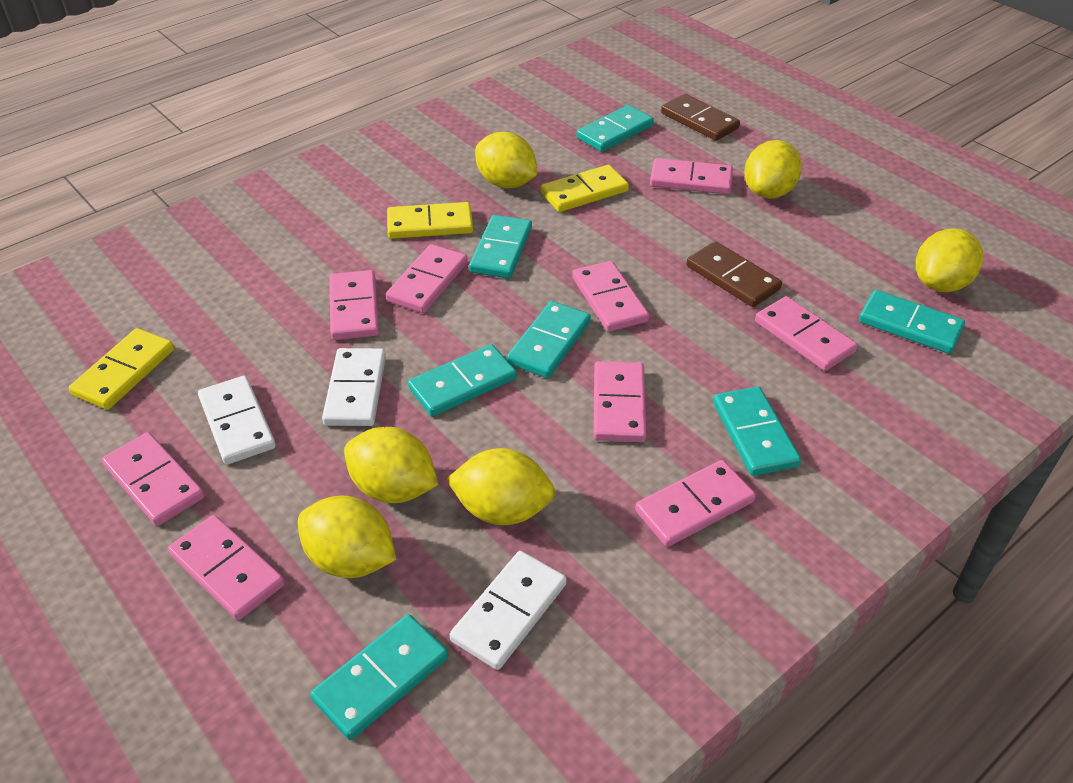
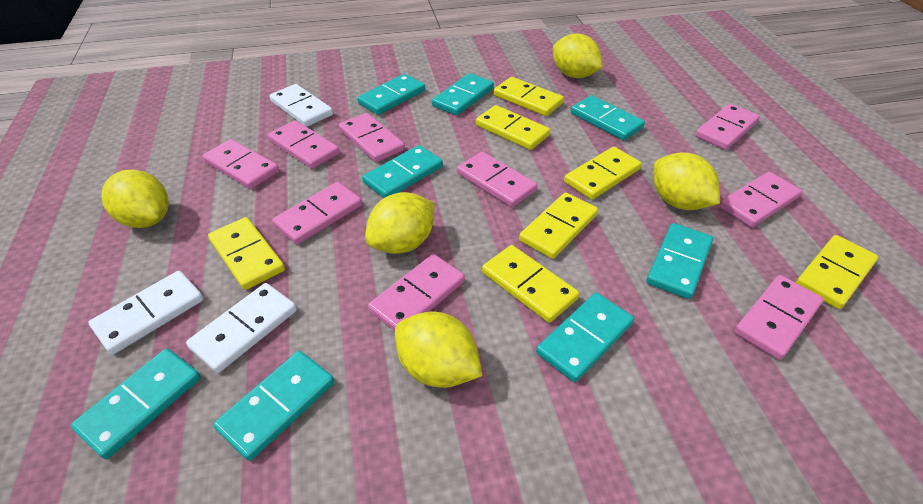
brown domino: 2 -> 0
turquoise domino: 7 -> 8
yellow domino: 3 -> 7
yellow lemon: 6 -> 5

